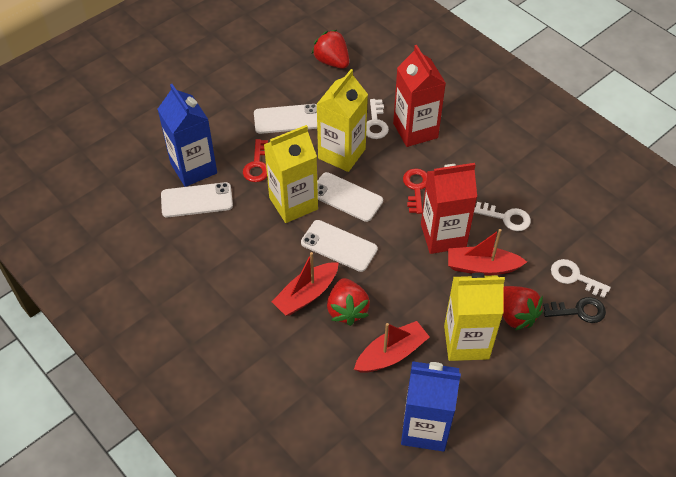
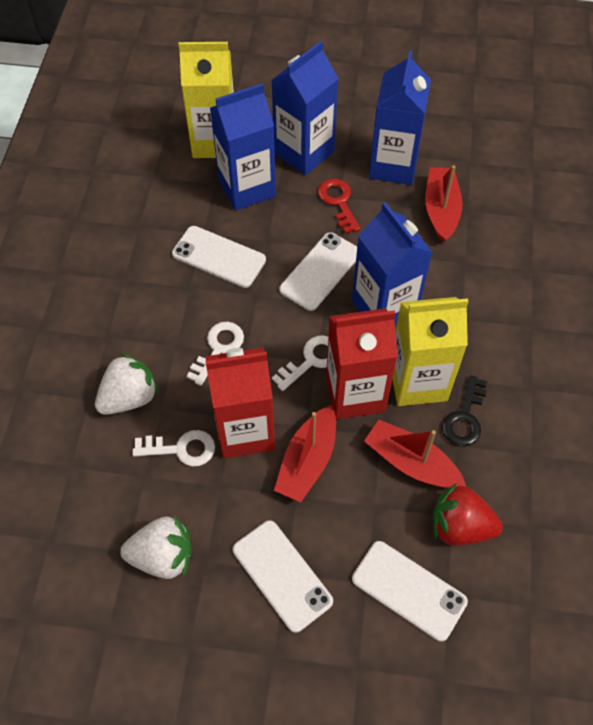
blue carton: 2 -> 4
red key: 2 -> 1
red strawberry: 3 -> 1
white strawberry: 0 -> 2
yellow carton: 3 -> 2

